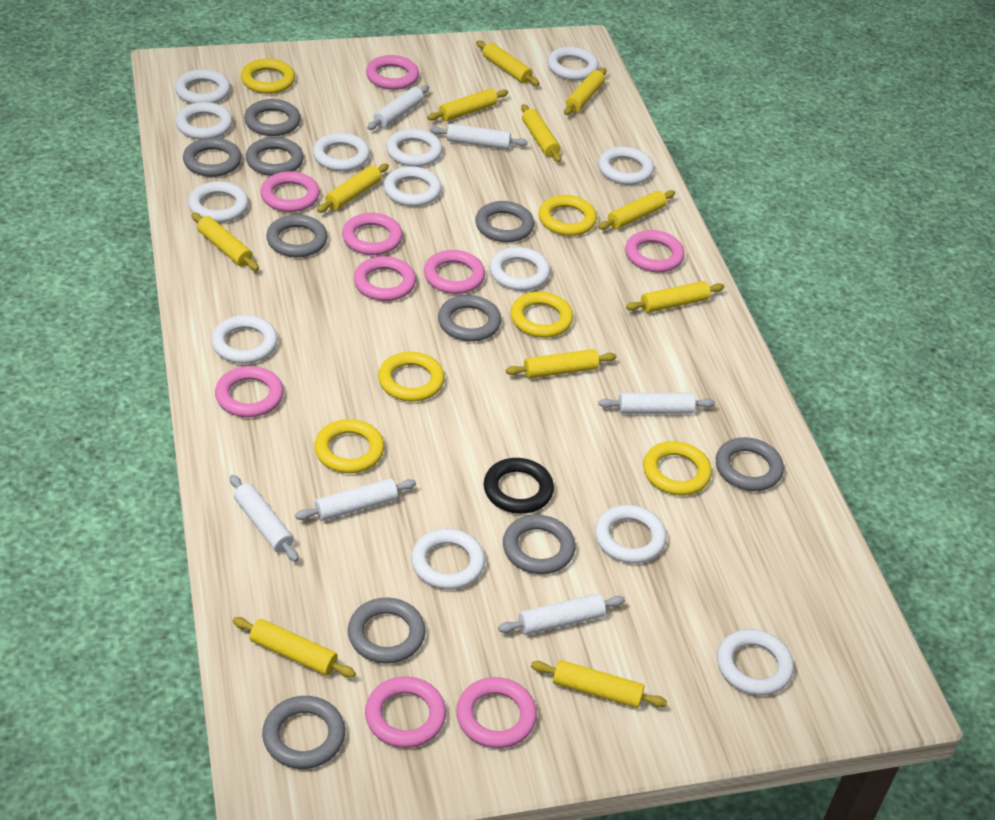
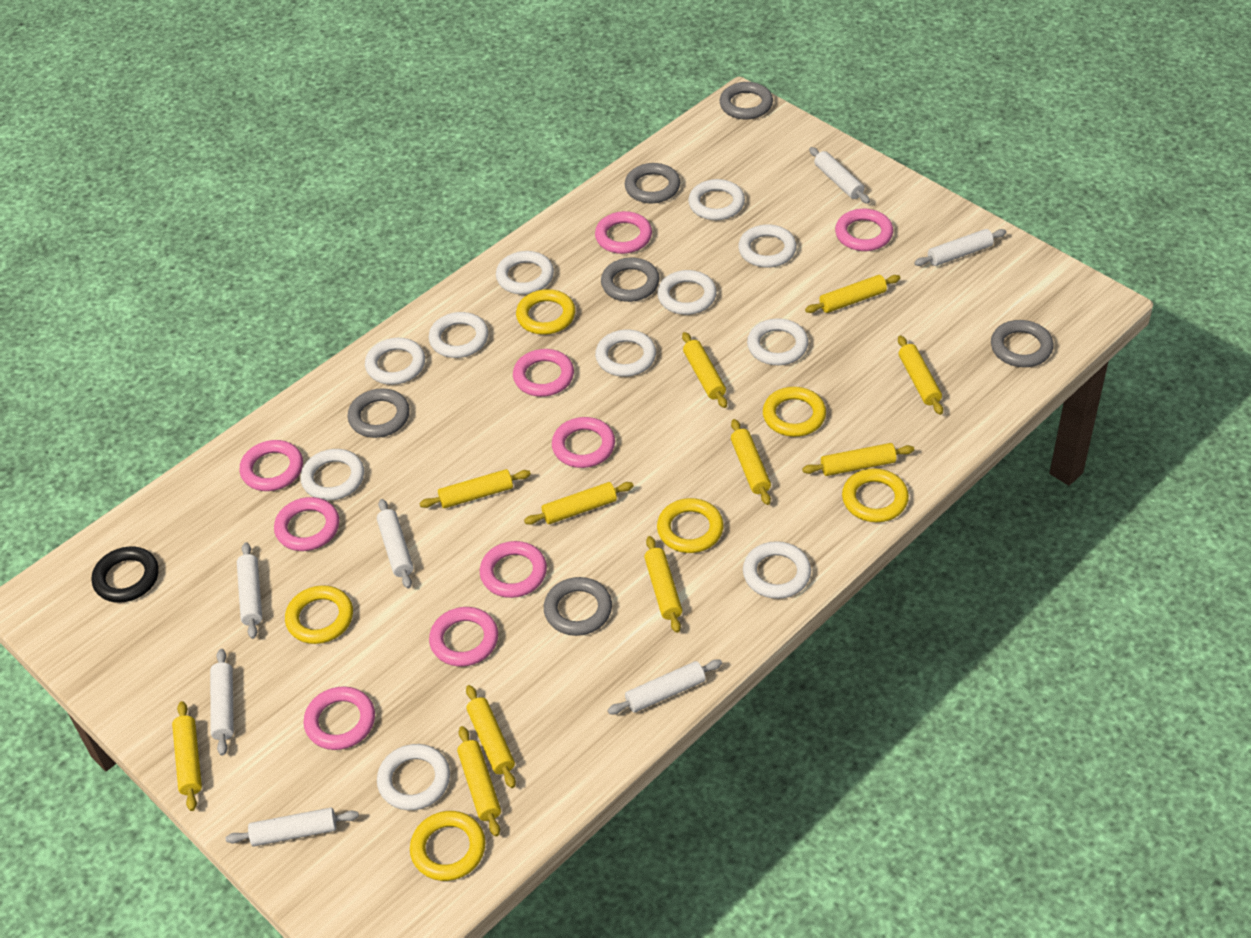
grey ring: 10 -> 6
white ring: 13 -> 11
white rolling pin: 6 -> 7

